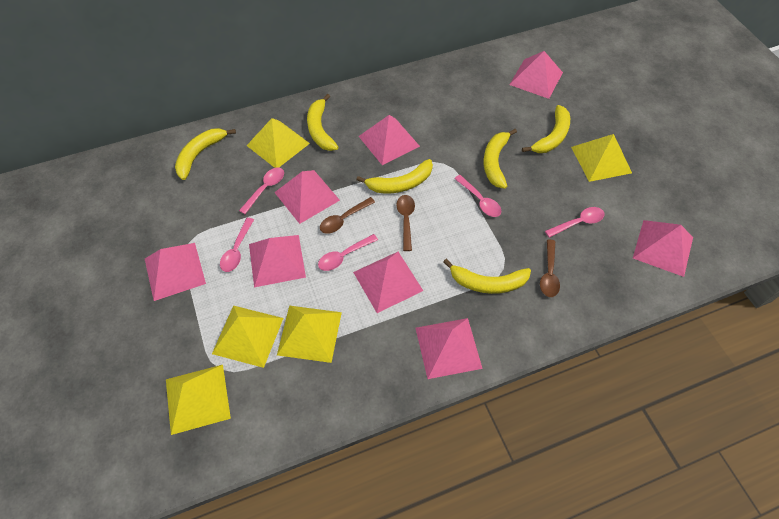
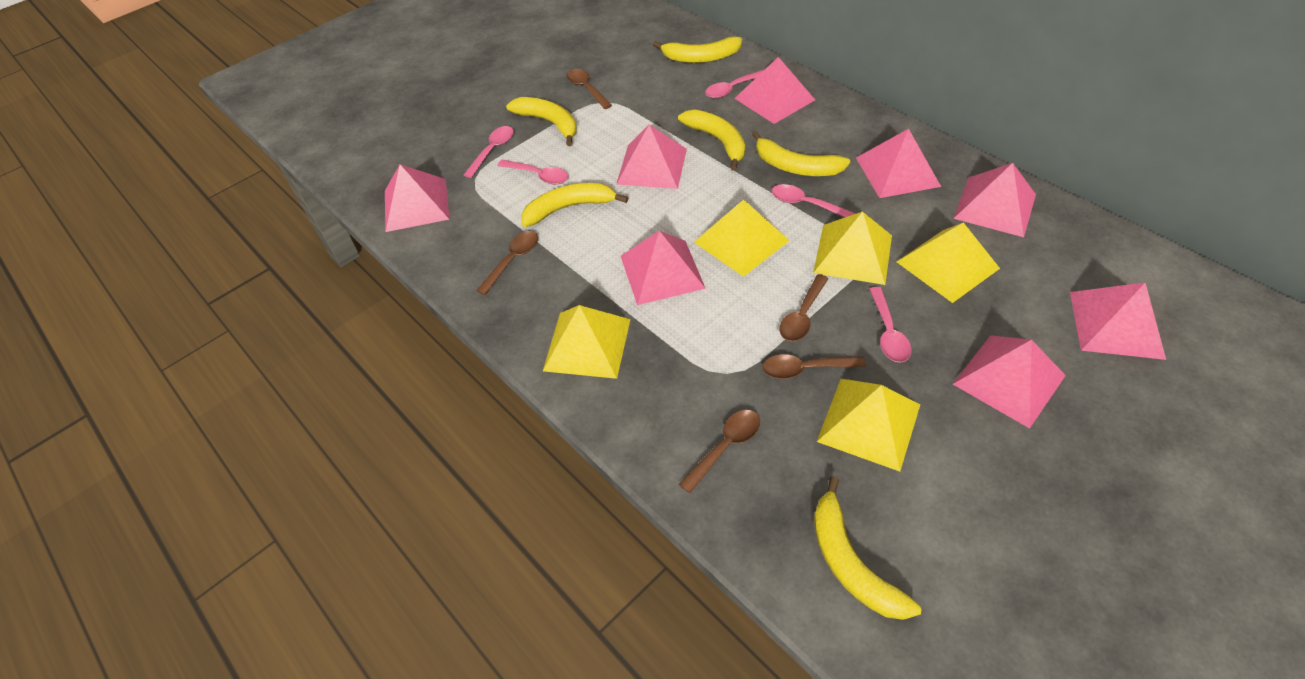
brown spoon: 3 -> 5

